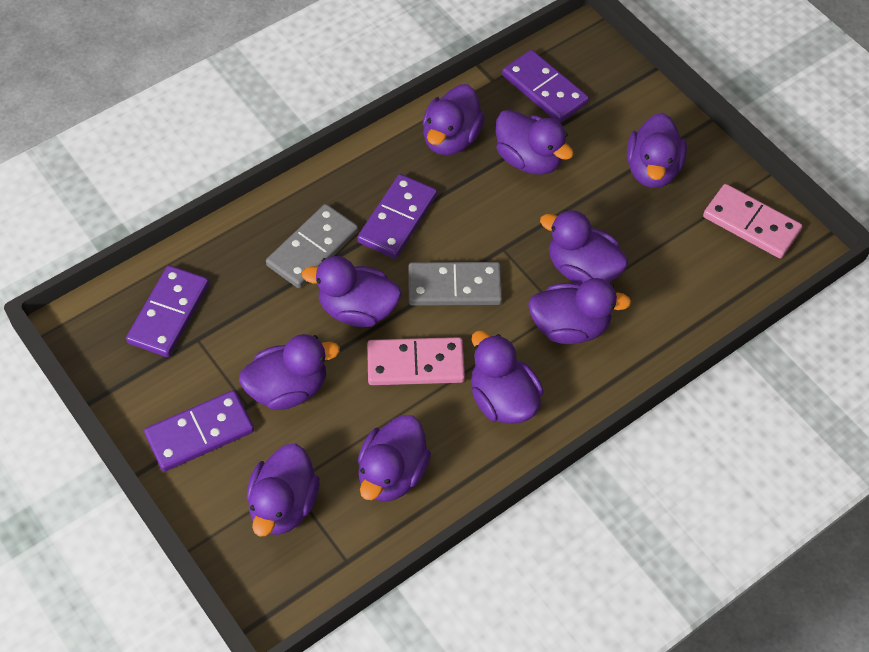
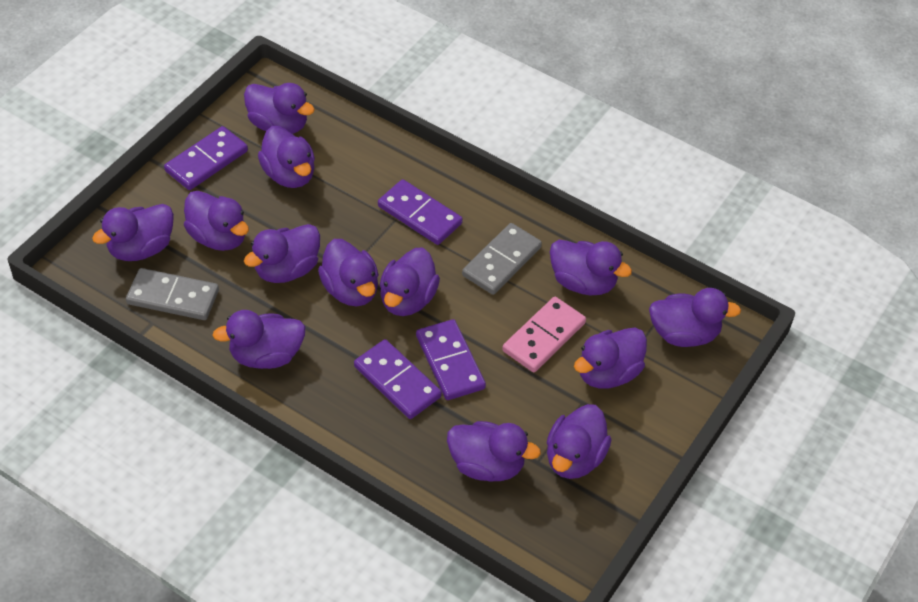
pink domino: 2 -> 1
purple duck: 10 -> 13

